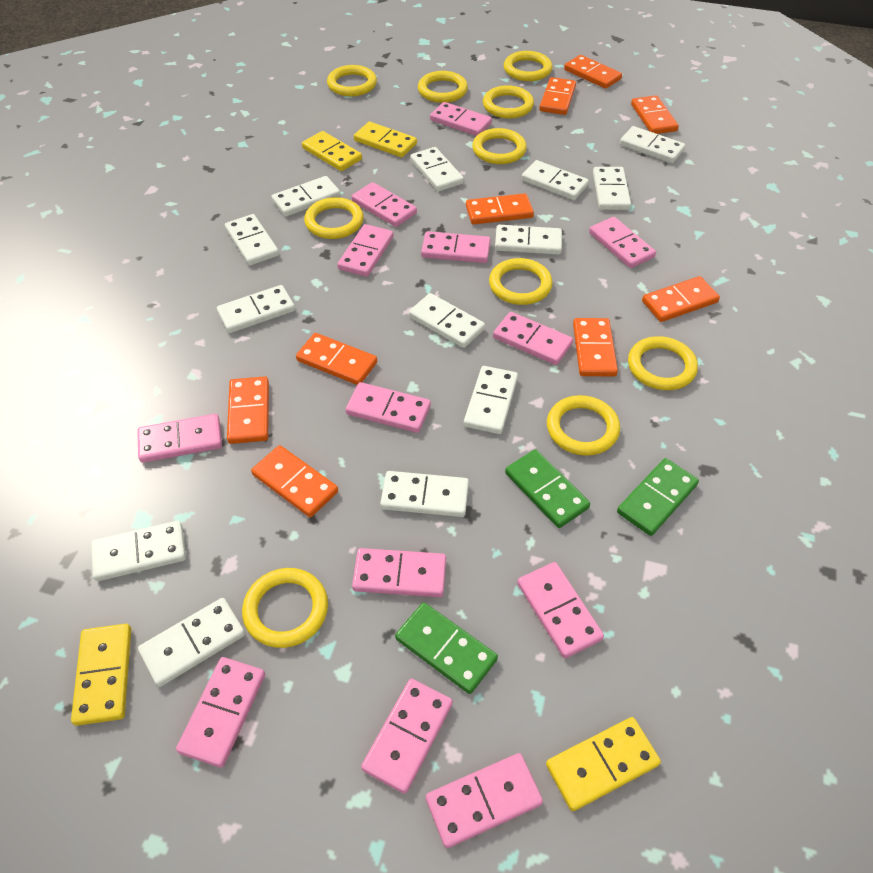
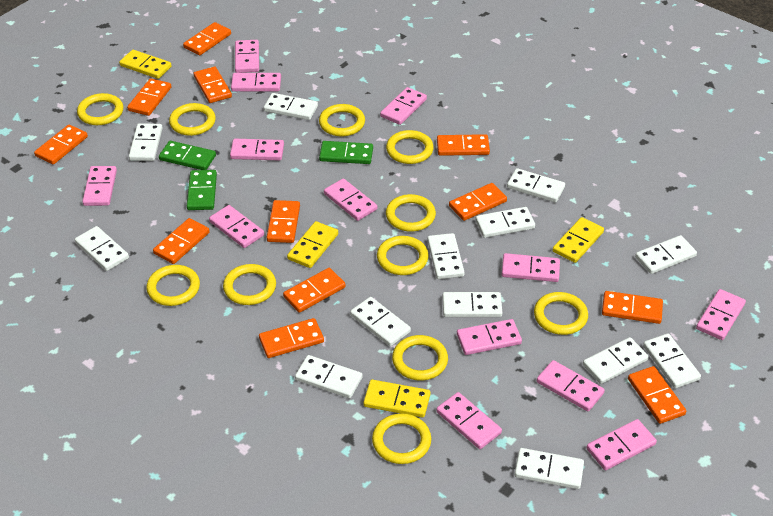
orange domino: 9 -> 12
yellow ring: 10 -> 11

